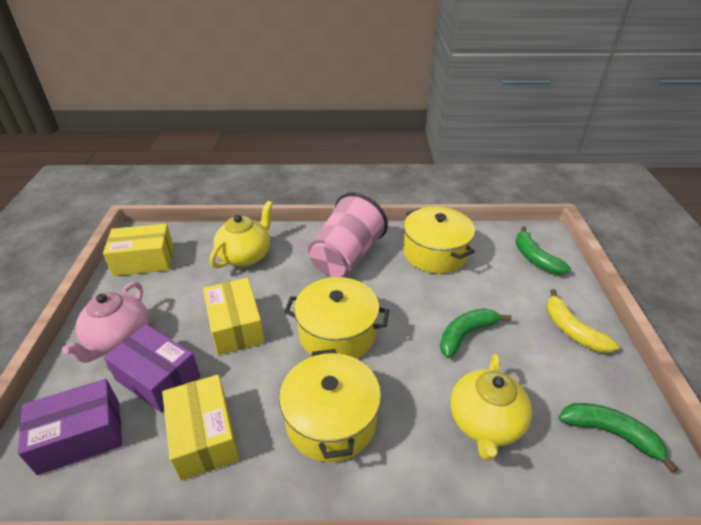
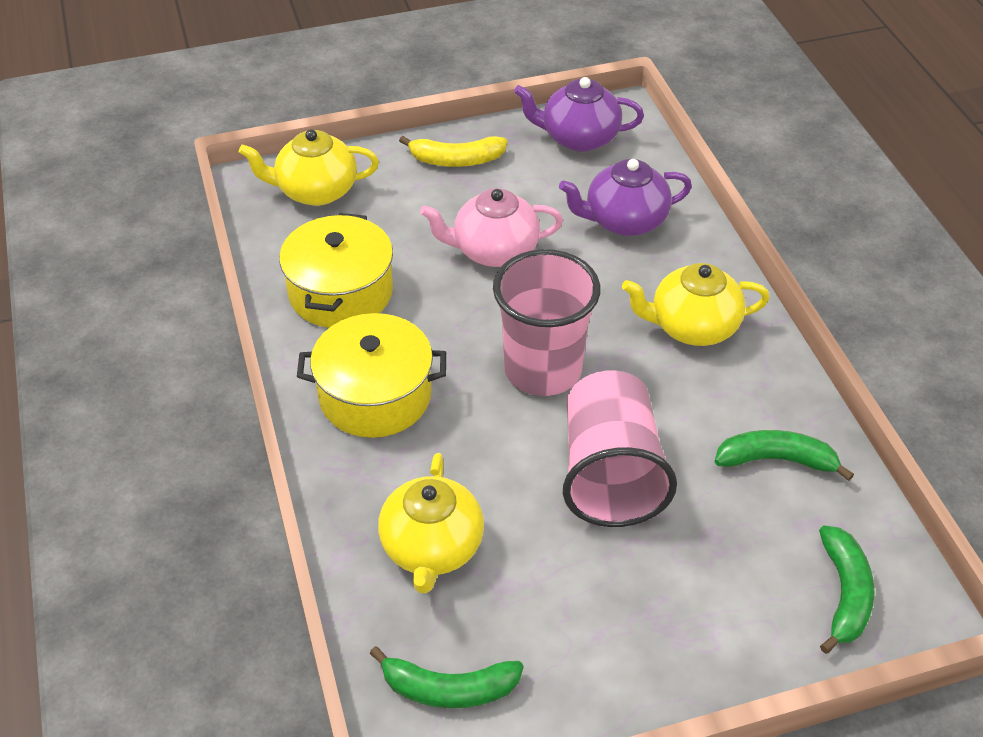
pink cup: 1 -> 2
purple box: 2 -> 0
purple teapot: 0 -> 2
yellow box: 3 -> 0
yellow pot: 3 -> 2
yellow teapot: 2 -> 3

